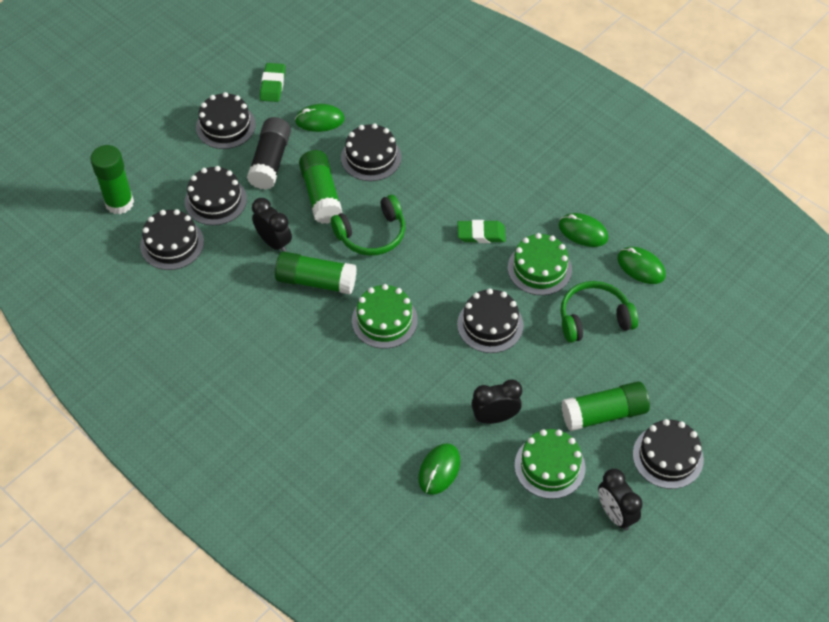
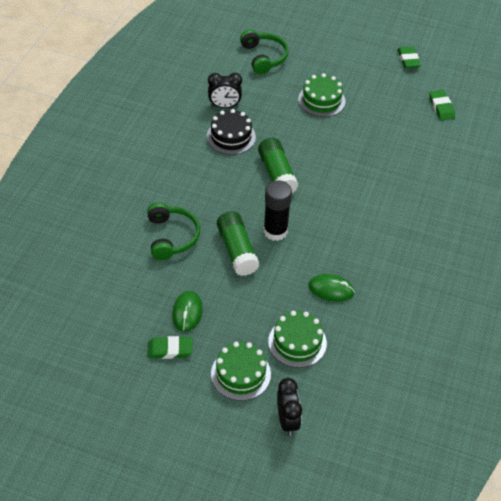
black cake: 6 -> 1
black clock: 3 -> 2
green eraser: 2 -> 3
green glue stick: 4 -> 2
green mouse: 4 -> 2

